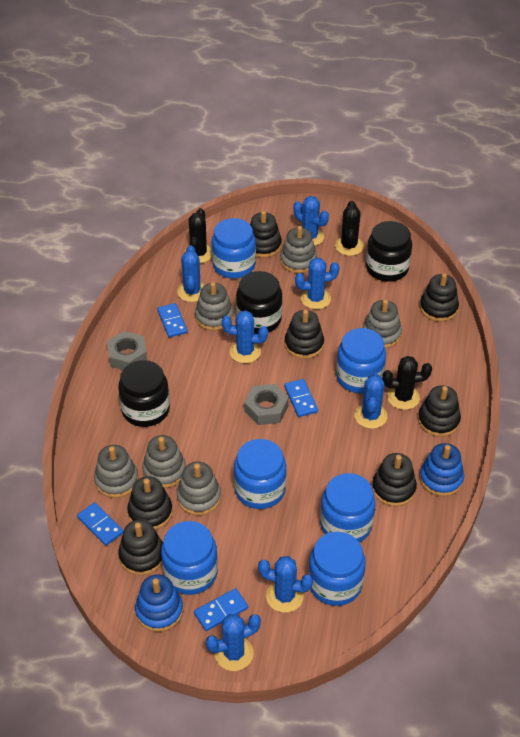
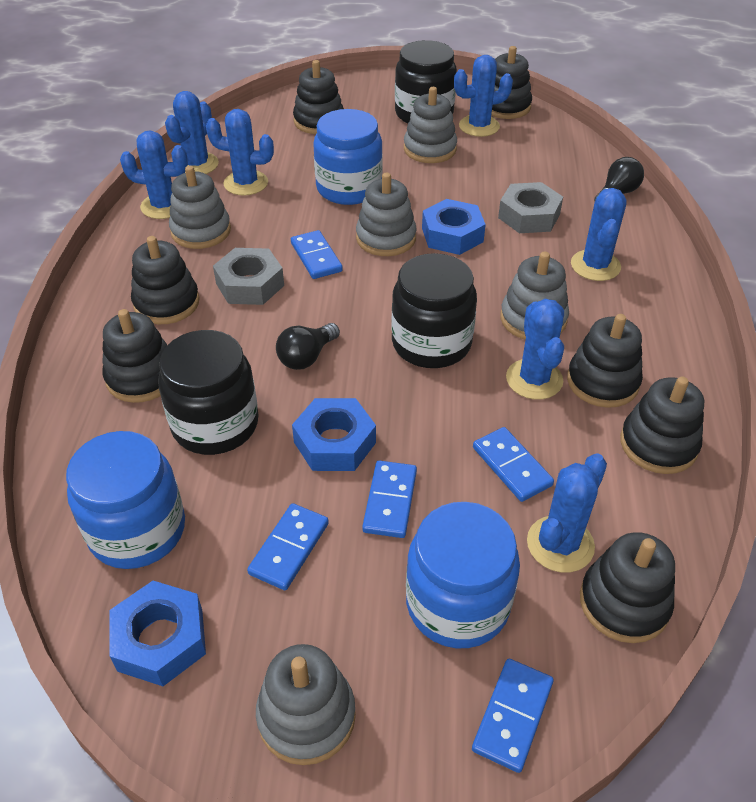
black cactus: 3 -> 0
black light bulb: 0 -> 2
blue domino: 4 -> 5
blue jar: 6 -> 3
blue nut: 0 -> 3
blue stacking toy: 2 -> 0
grey stacking toy: 6 -> 5

